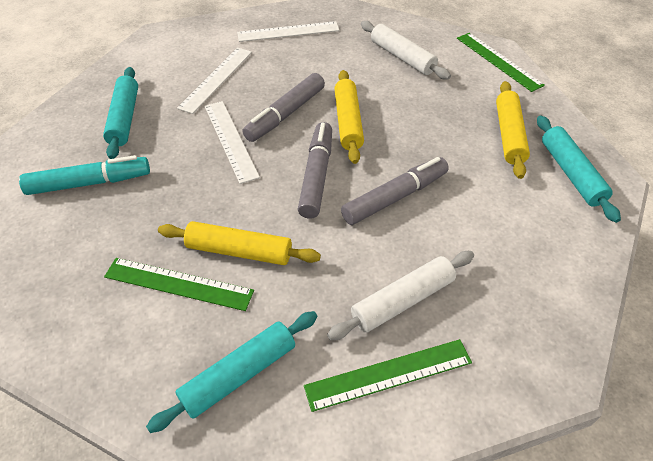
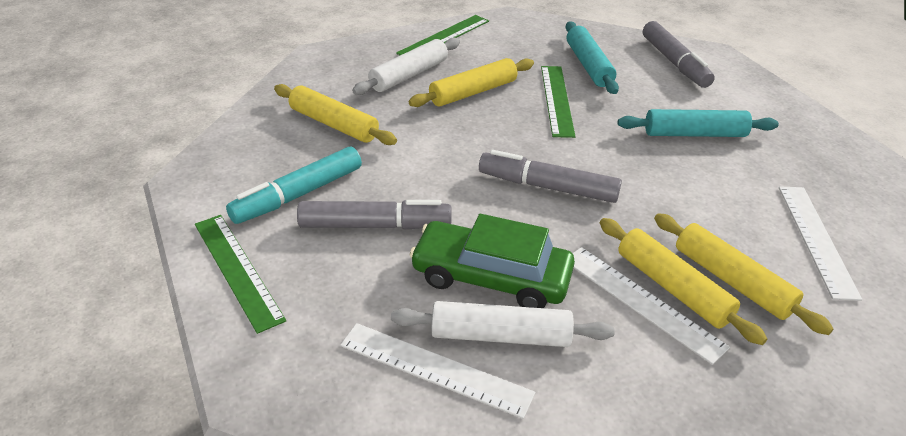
green car: 0 -> 1
turquoise rolling pin: 3 -> 2
yellow rolling pin: 3 -> 4

